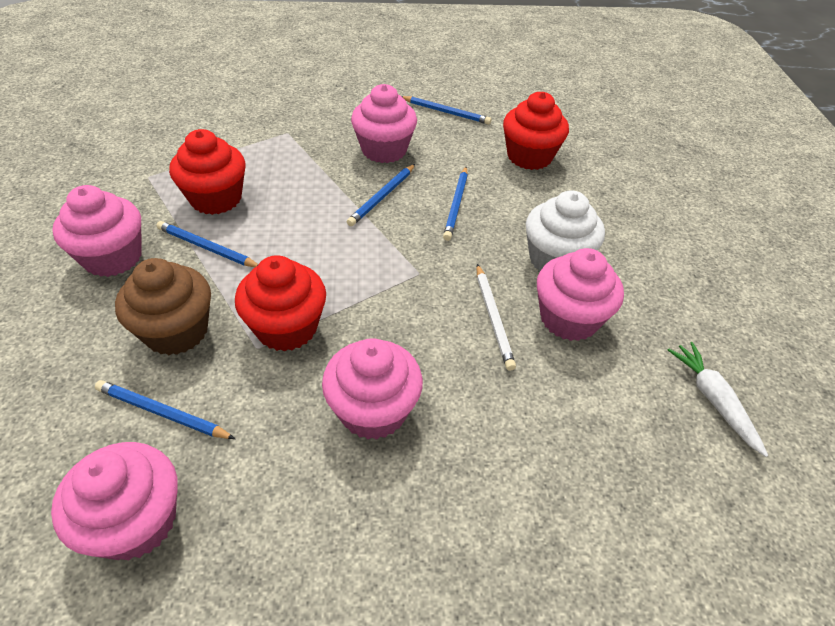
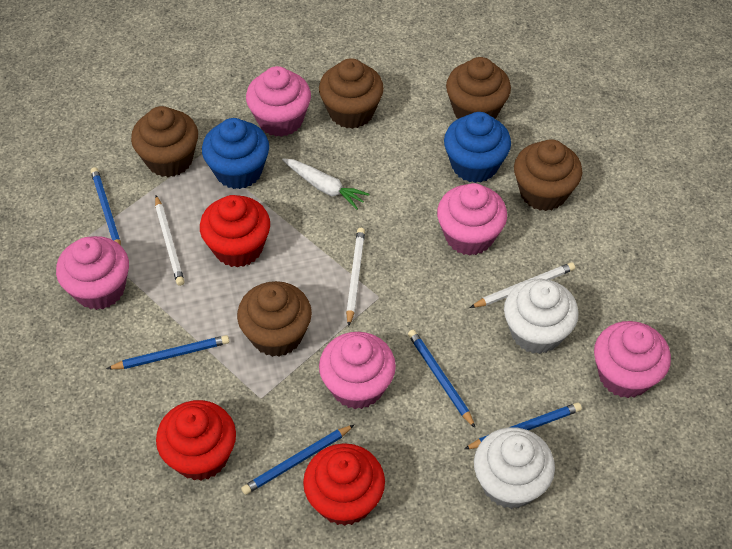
blue cupcake: 0 -> 2
brown cupcake: 1 -> 5
white cupcake: 1 -> 2
white pencil: 1 -> 3

